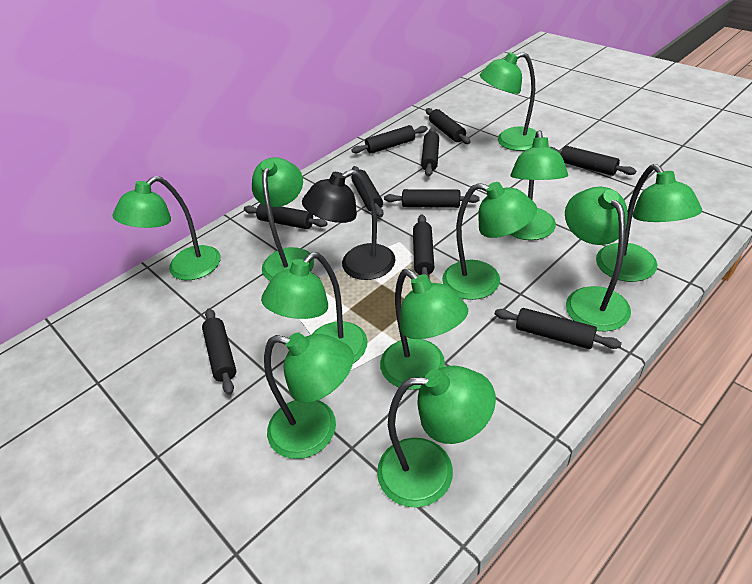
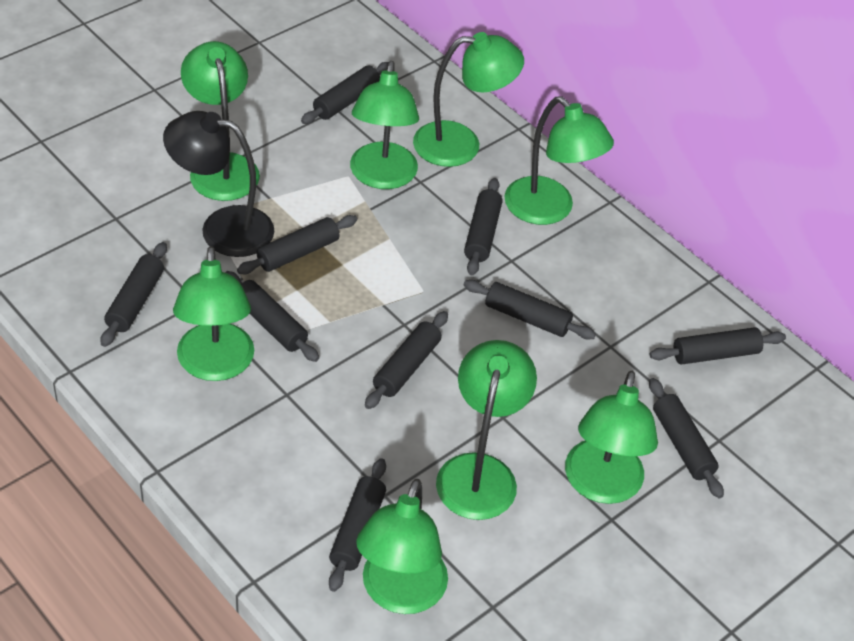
green lamp: 11 -> 8

